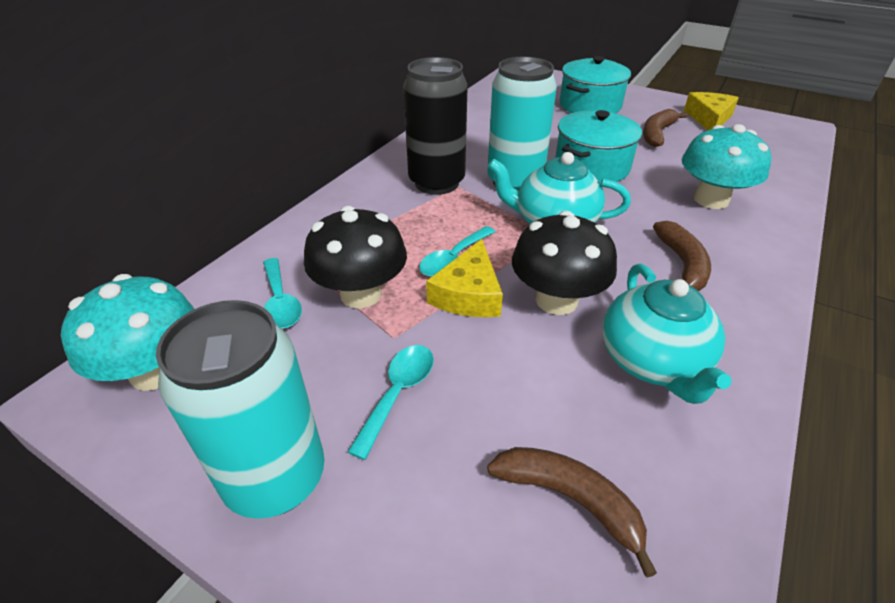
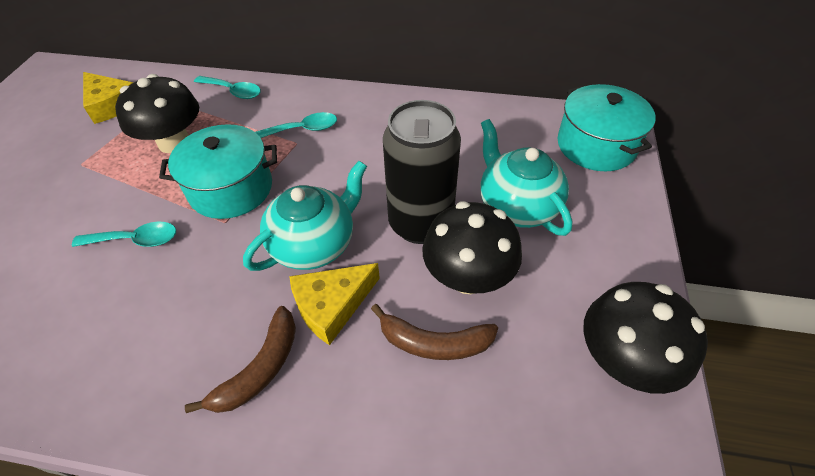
black mushroom: 2 -> 3
brown banana: 3 -> 2
turquoise can: 2 -> 0
turquoise mushroom: 2 -> 0

